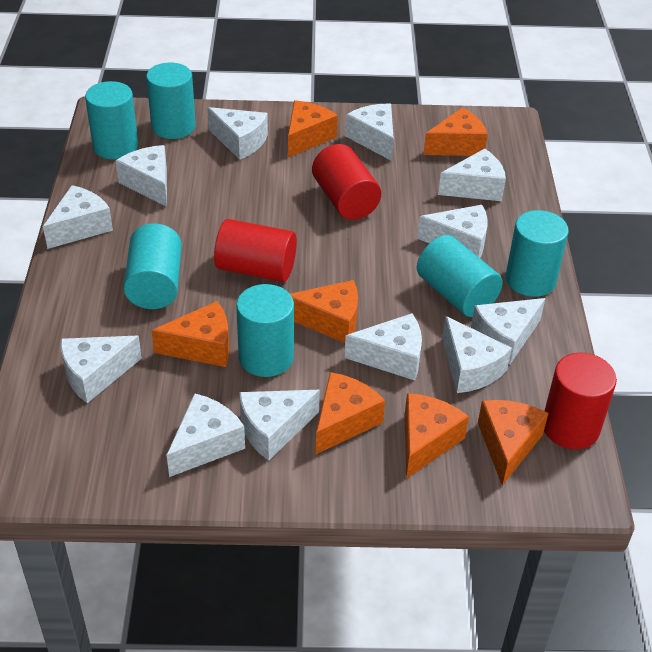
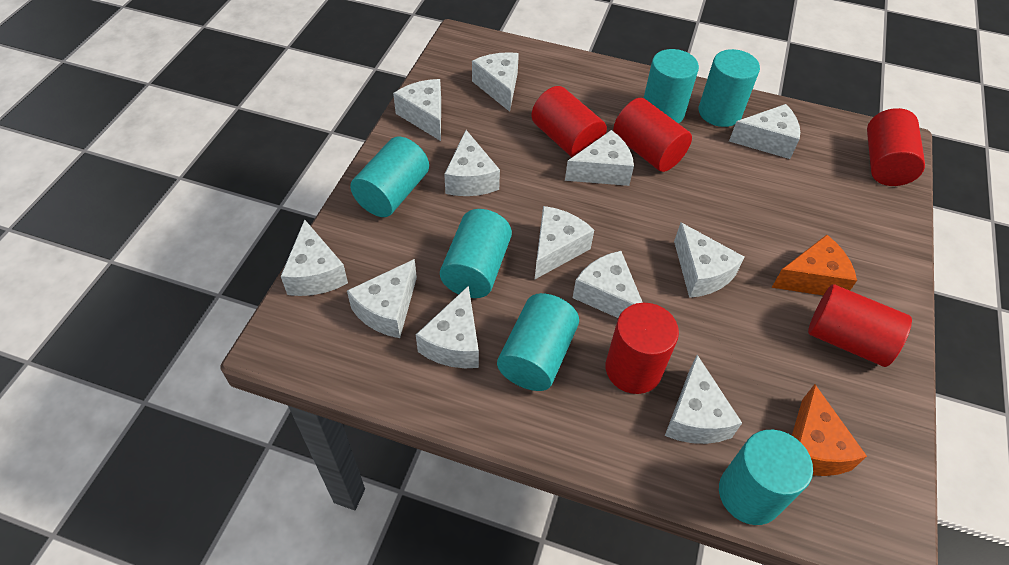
orange cheese: 7 -> 2
red cylinder: 3 -> 5

